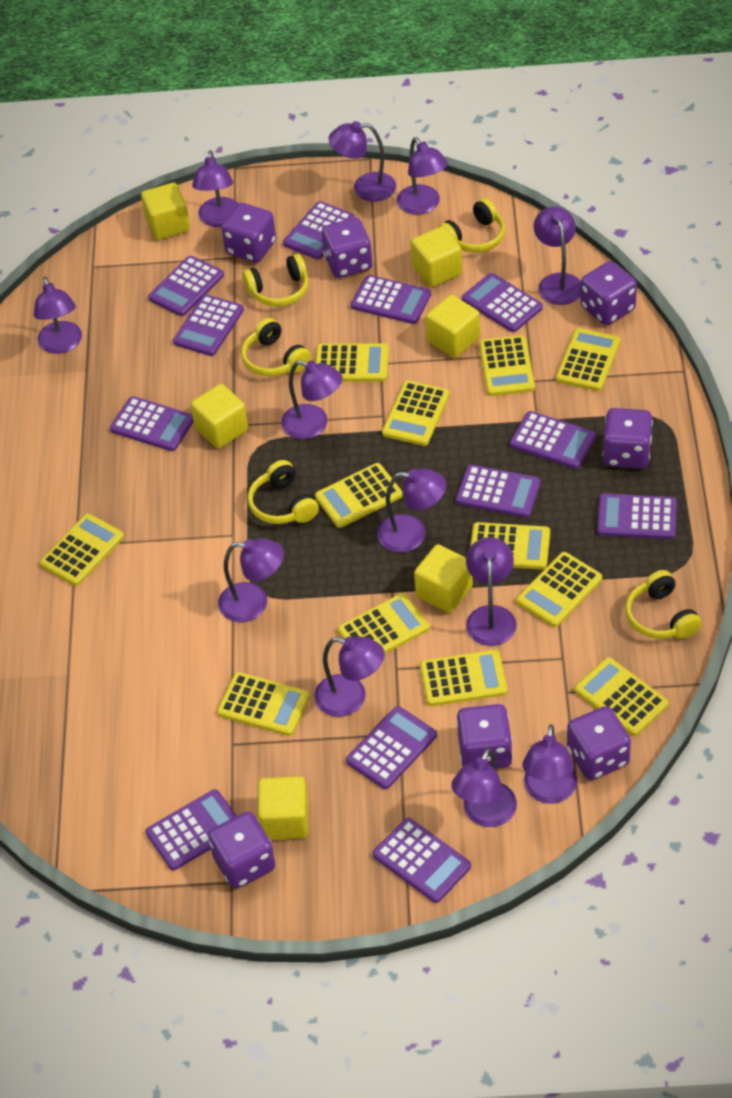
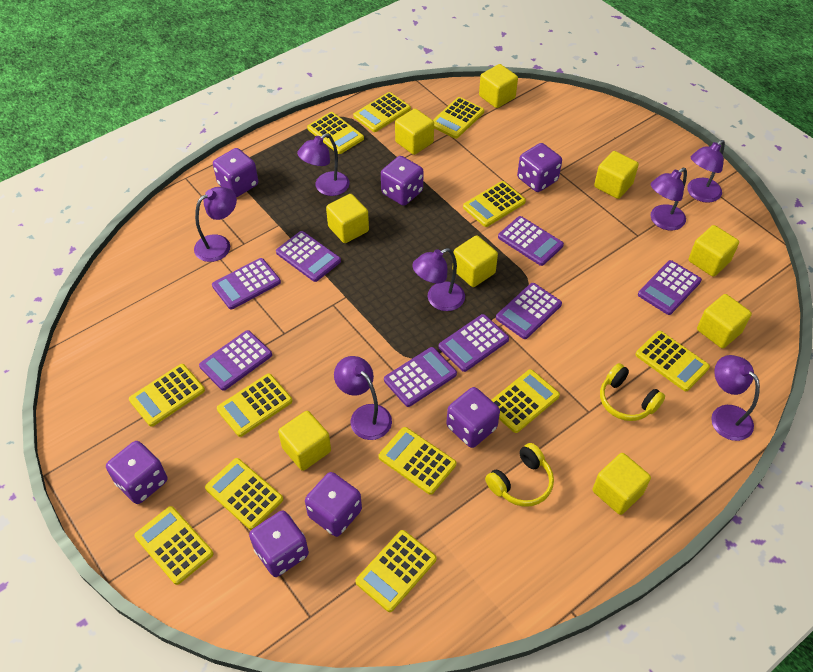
purple calculator: 12 -> 8
purple lamp: 12 -> 7
yellow cube: 6 -> 9
yellow headphones: 5 -> 2

